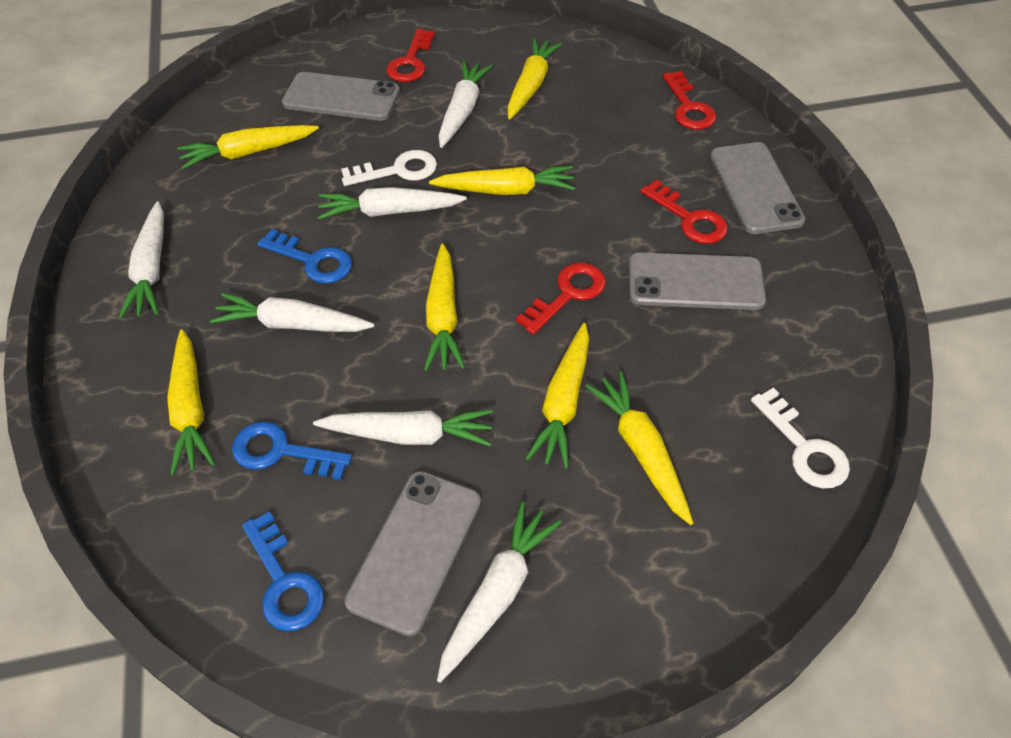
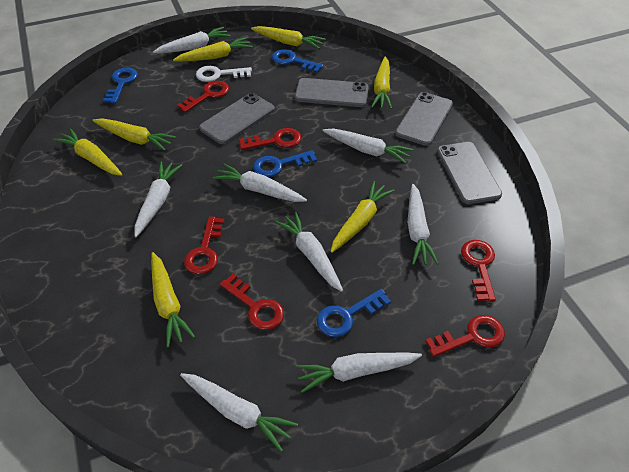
blue key: 3 -> 4
red key: 4 -> 6
white carrot: 6 -> 8
white key: 2 -> 1

